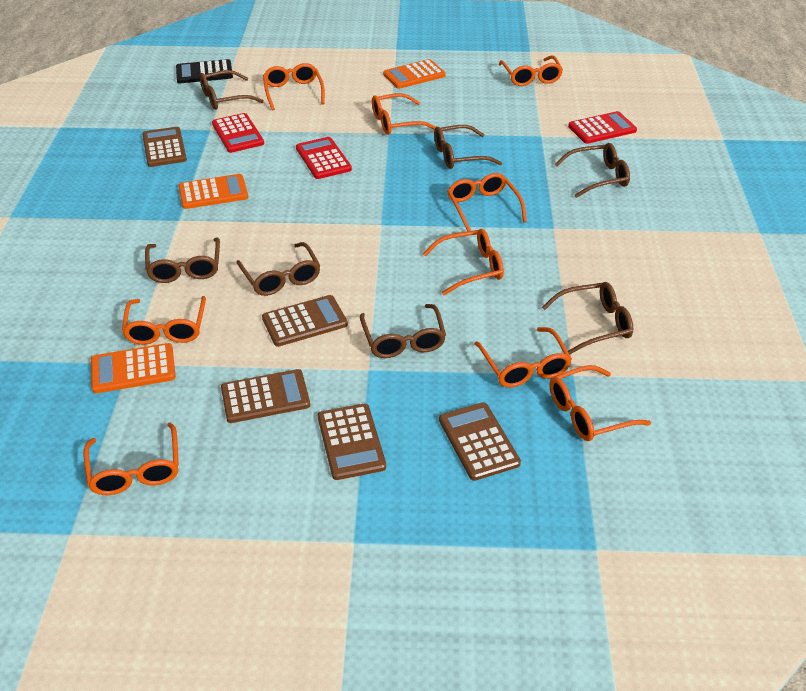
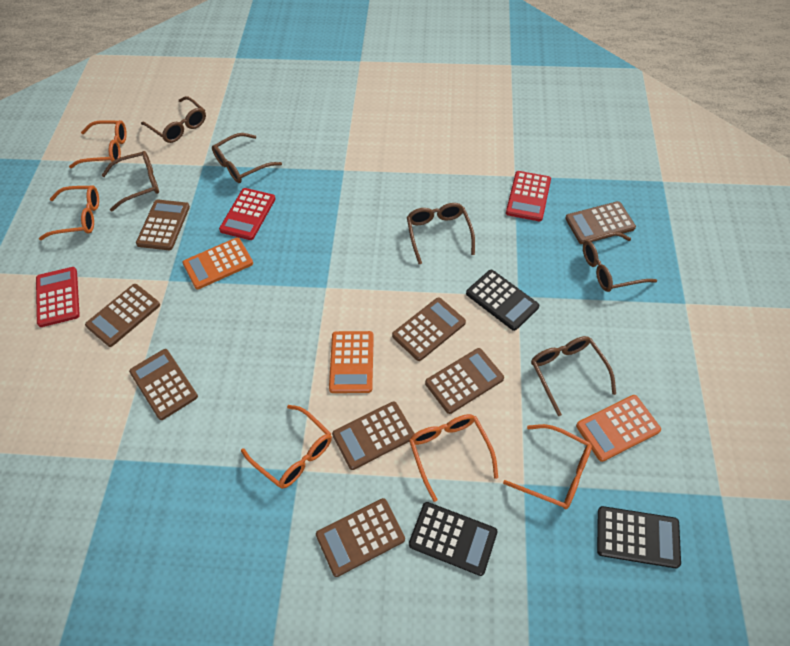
black calculator: 1 -> 3
brown calculator: 5 -> 8
brown glasses: 7 -> 6
orange glasses: 9 -> 5

